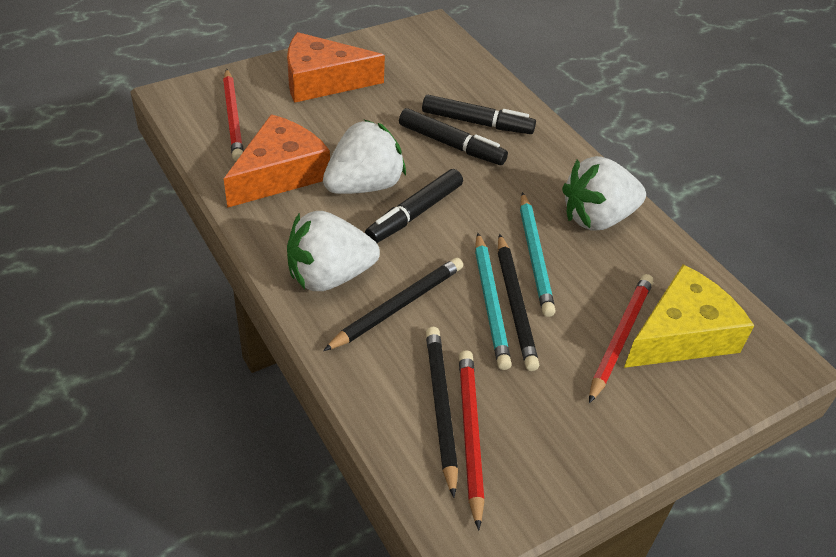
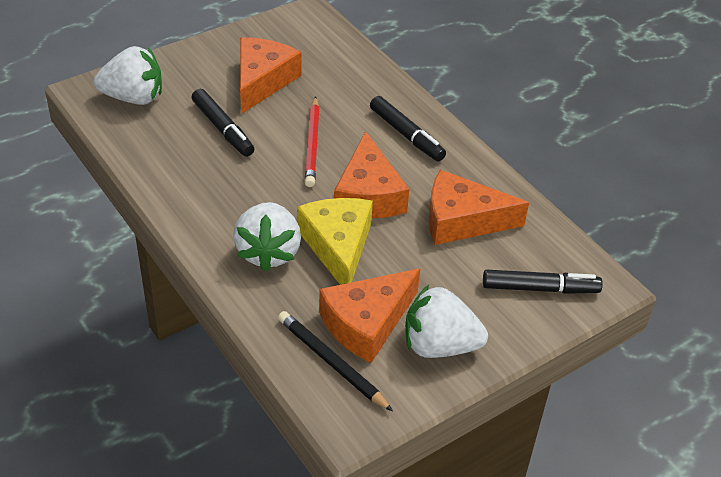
black pencil: 3 -> 1
orange cheese: 2 -> 4
red pencil: 3 -> 1
turquoise pencil: 2 -> 0

